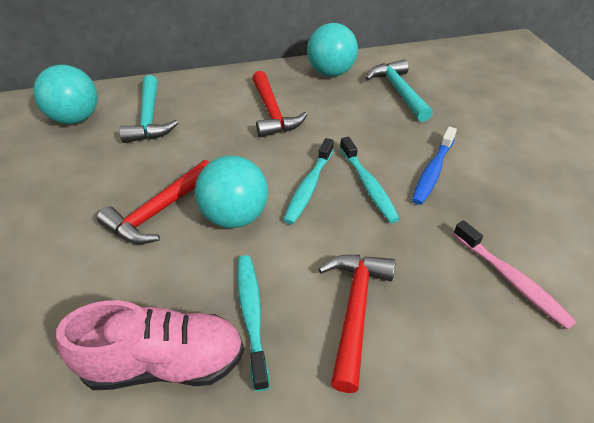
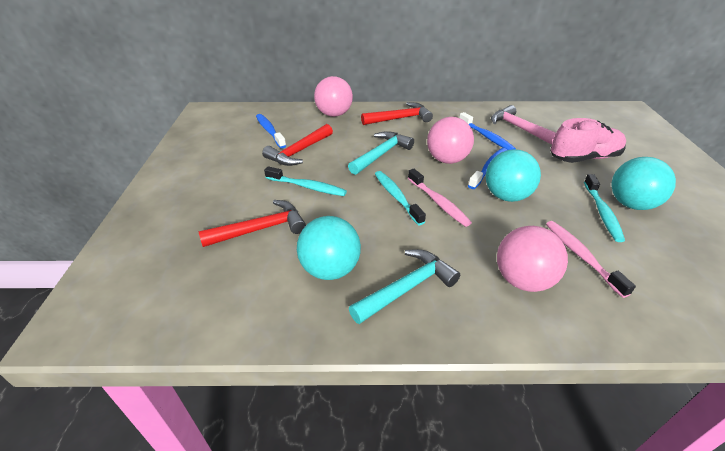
blue toothbrush: 1 -> 3
pink ball: 0 -> 3
pink hammer: 0 -> 1
pink toothbrush: 1 -> 2

